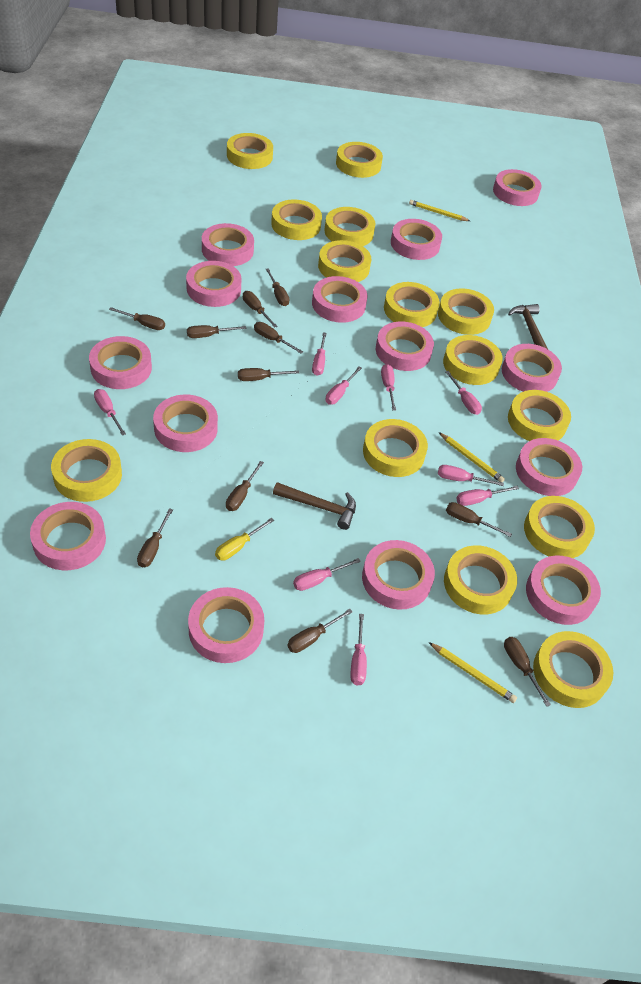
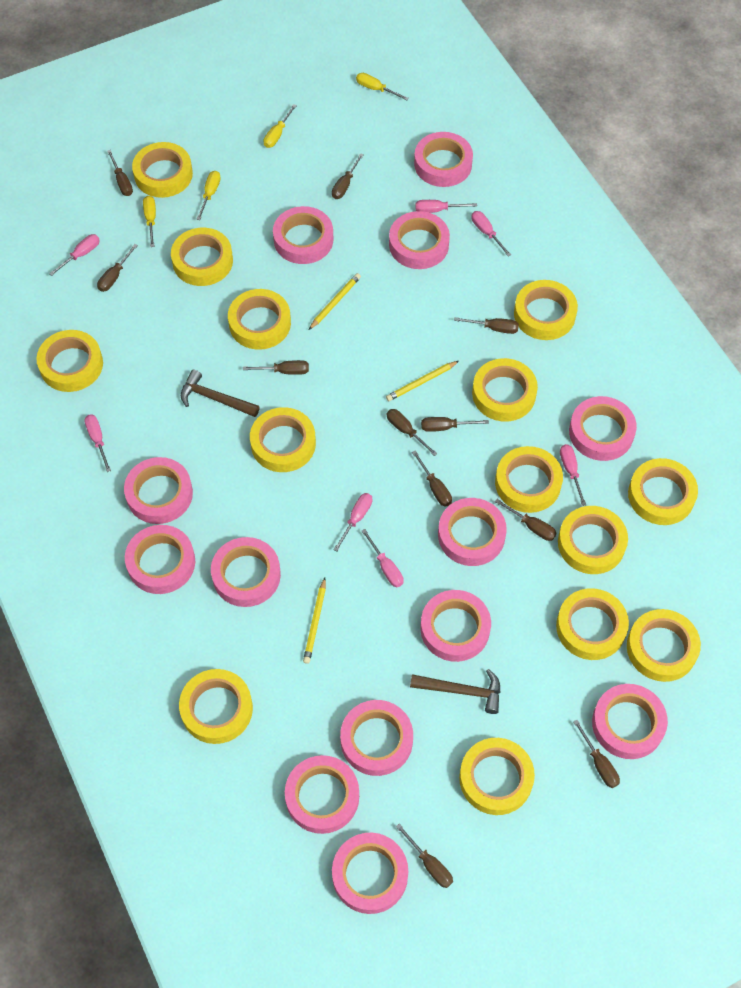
pink screwdriver: 9 -> 7
pink tape: 14 -> 13
yellow screwdriver: 1 -> 4

